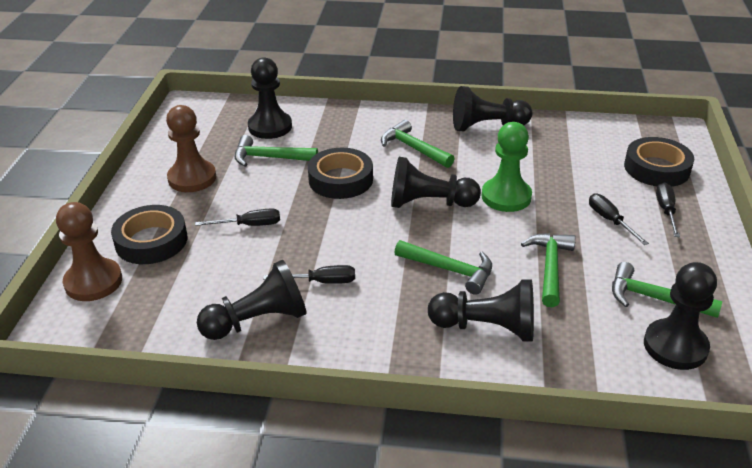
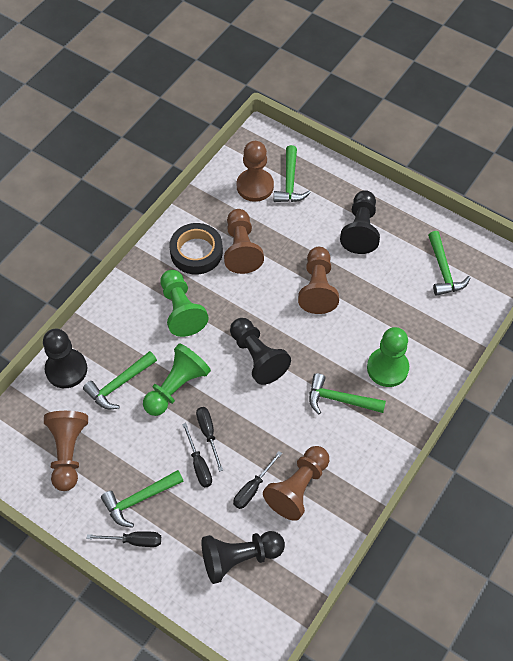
black pawn: 6 -> 4
black tape: 3 -> 1
brown pawn: 2 -> 5
green pawn: 1 -> 3

